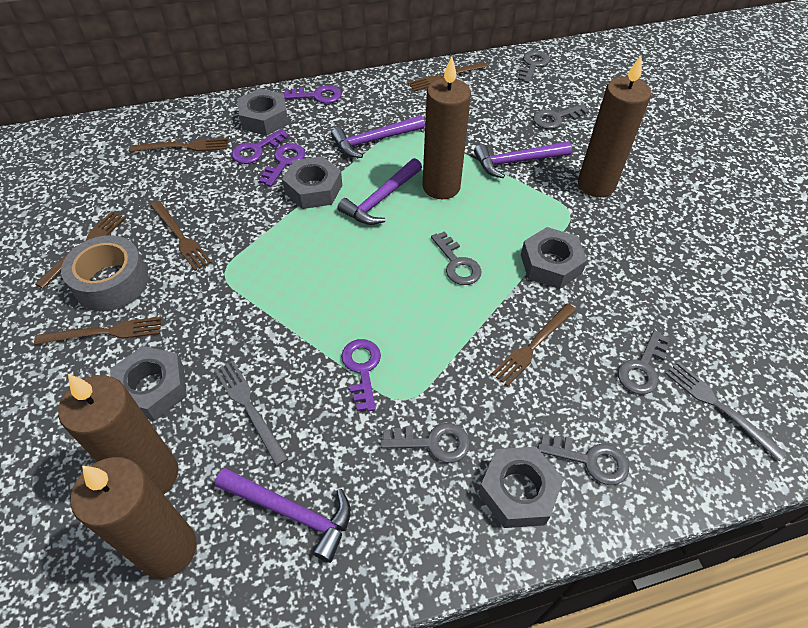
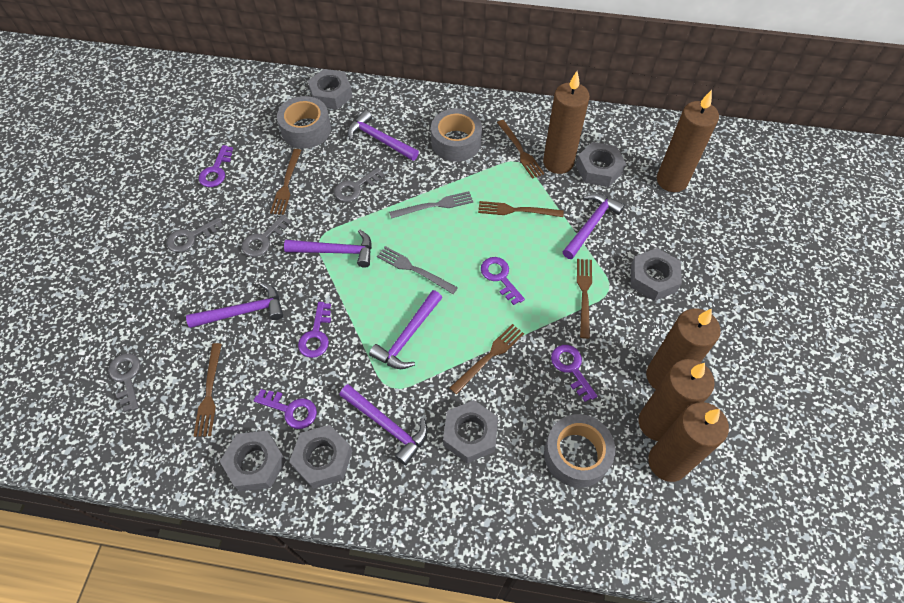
brown candle: 4 -> 5
grey key: 6 -> 4
grey nut: 5 -> 6
grey tape: 1 -> 3
purple hammer: 4 -> 6
purple key: 4 -> 5

